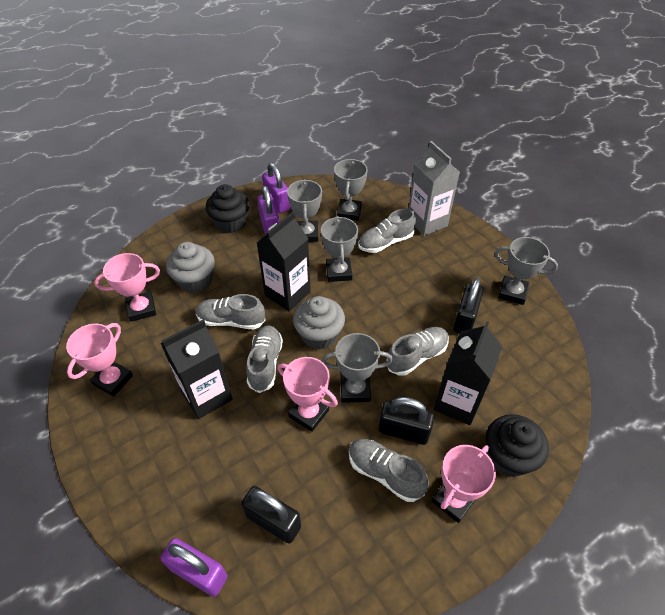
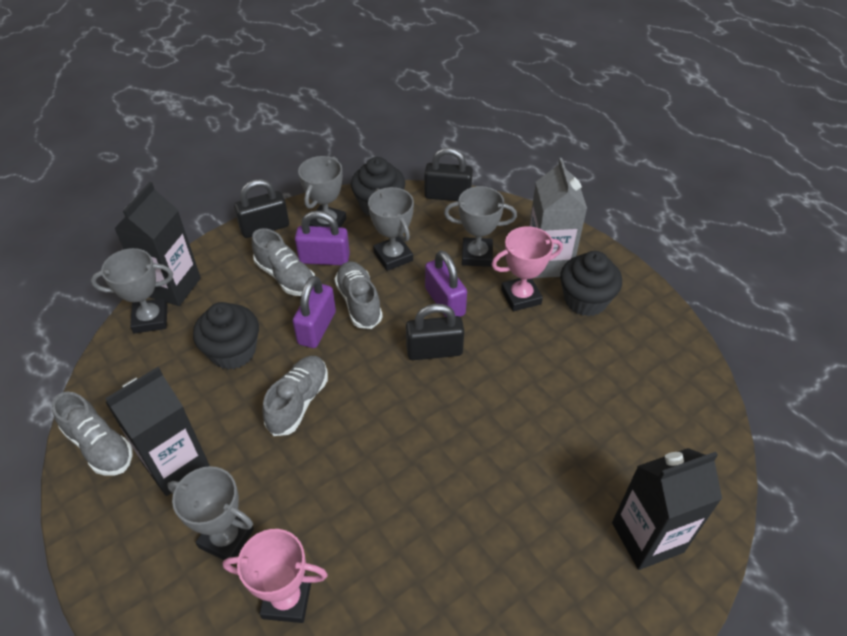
black cupcake: 2 -> 3
grey cupcake: 2 -> 0
grey shoe: 5 -> 4
pink trophy: 4 -> 2

